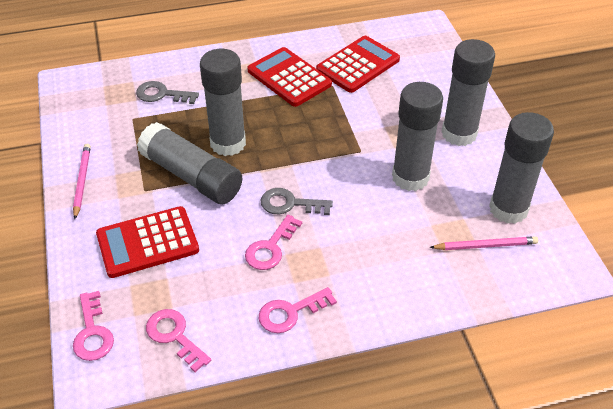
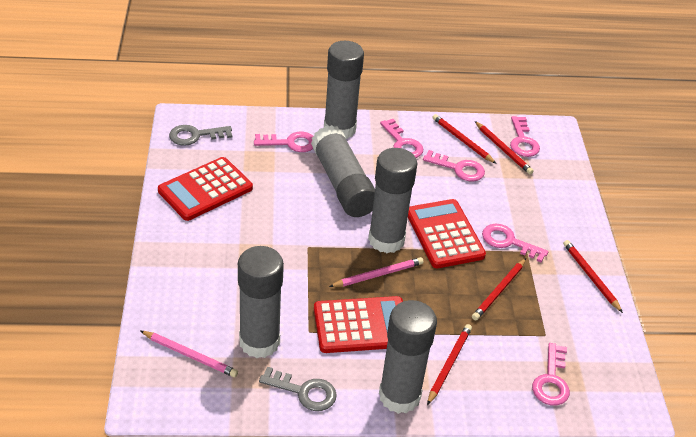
pink key: 4 -> 6
red pencil: 0 -> 5

